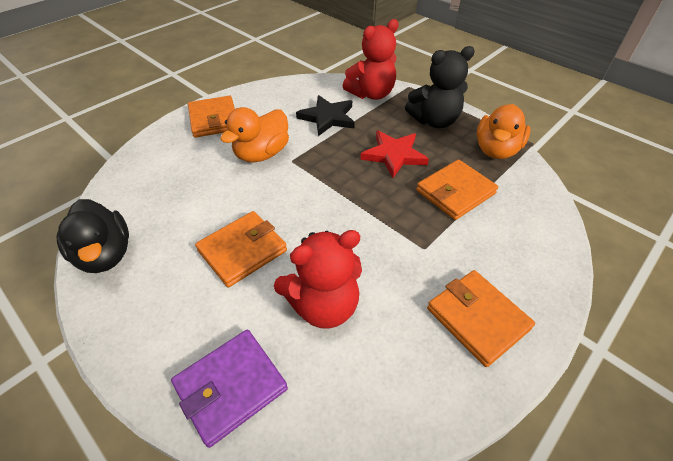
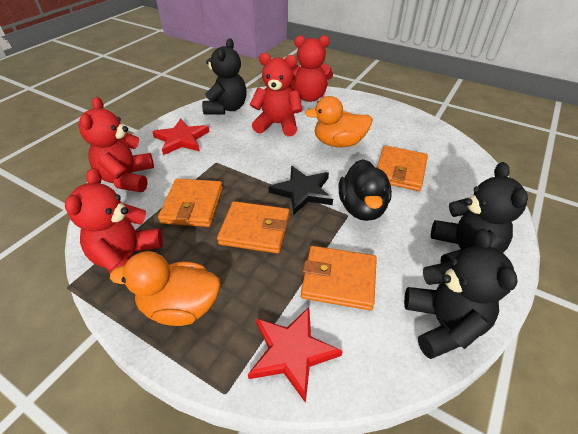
black teddy bear: 1 -> 3
purple wallet: 1 -> 0
red star: 1 -> 2
red teddy bear: 2 -> 4

